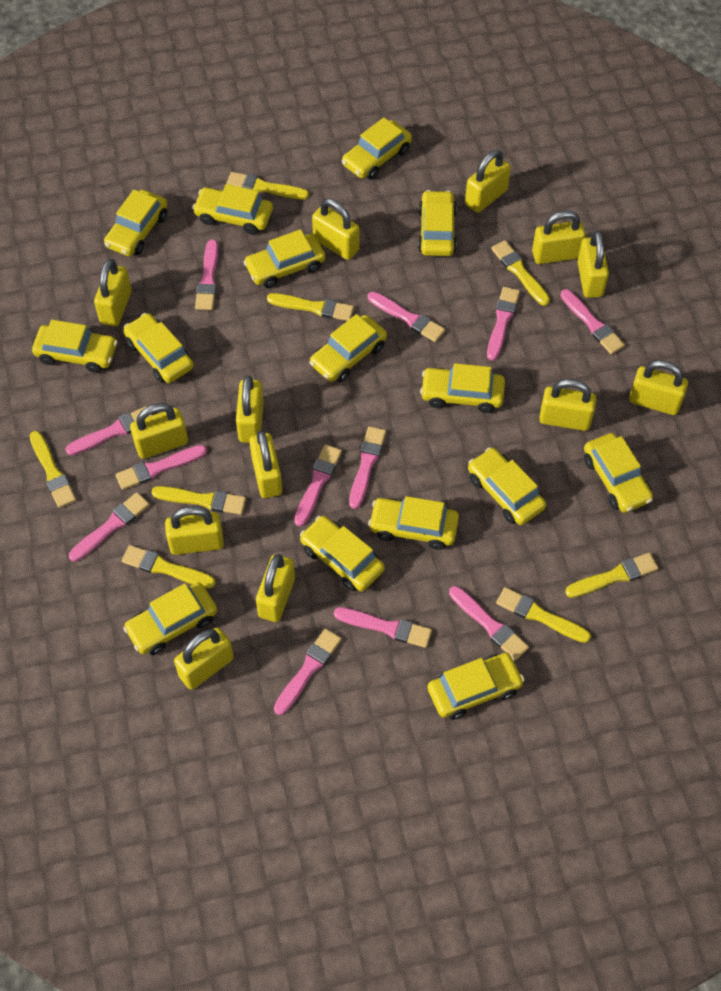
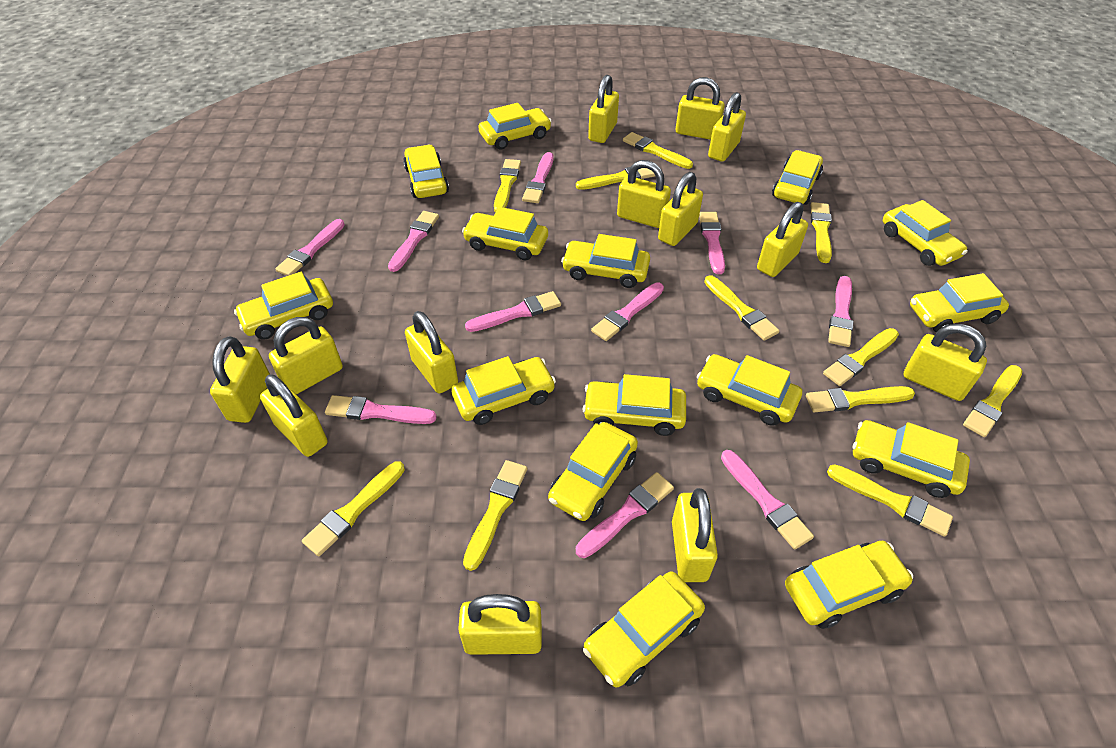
pink brush: 12 -> 10
yellow brush: 8 -> 11

